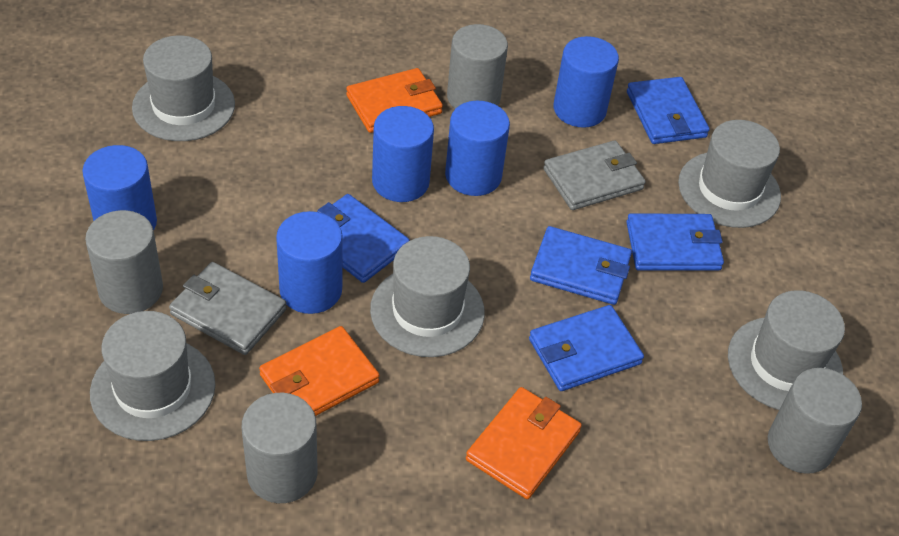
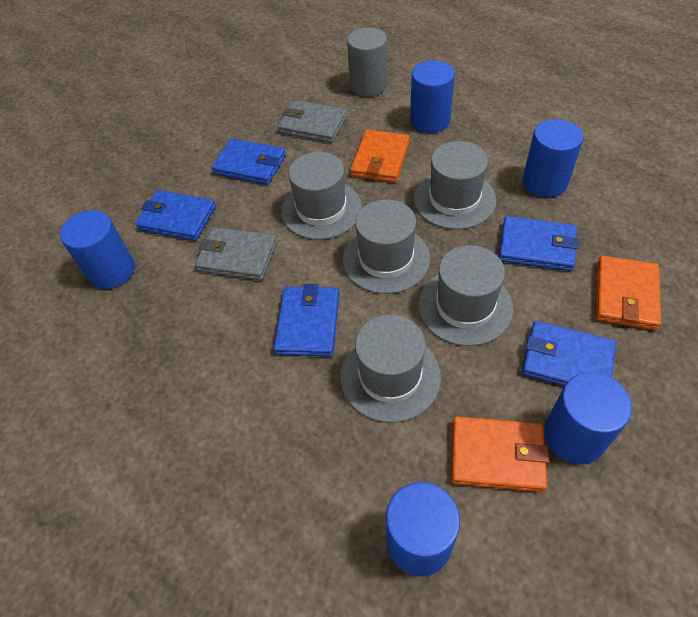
grey cylinder: 4 -> 1

